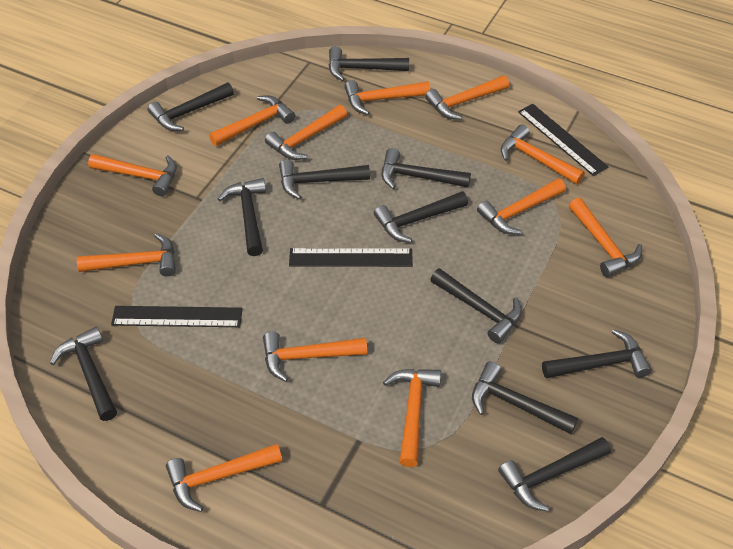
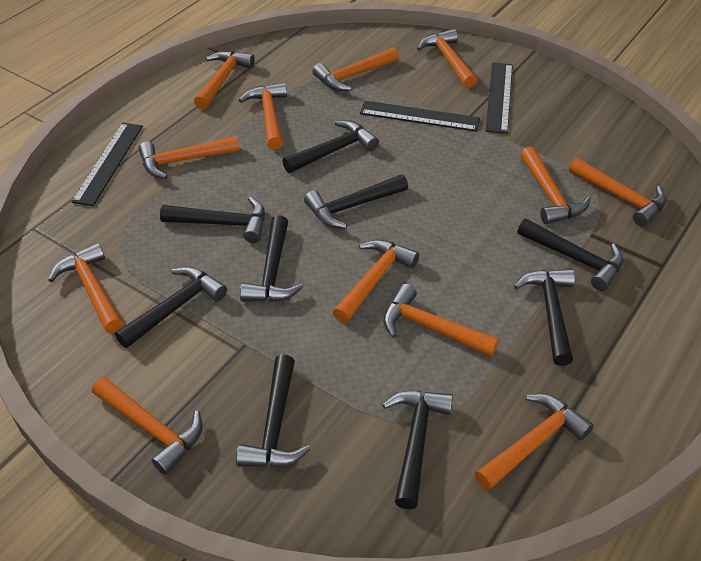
black hammer: 11 -> 9

